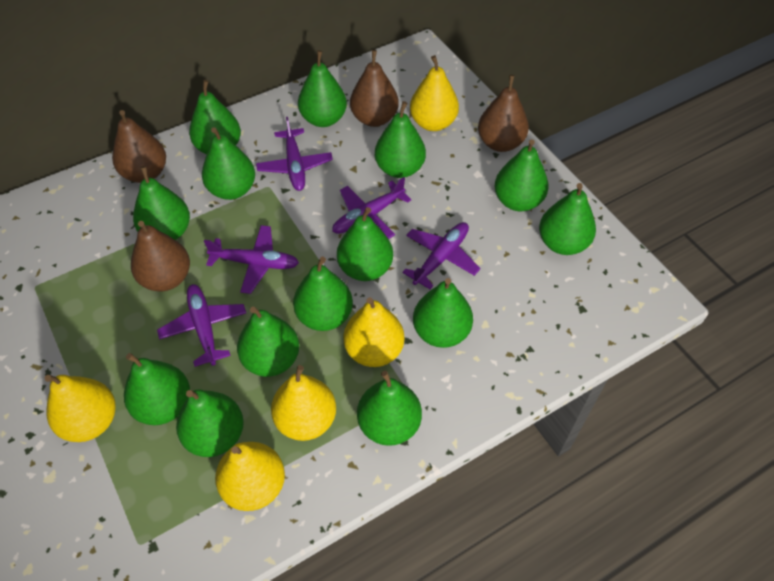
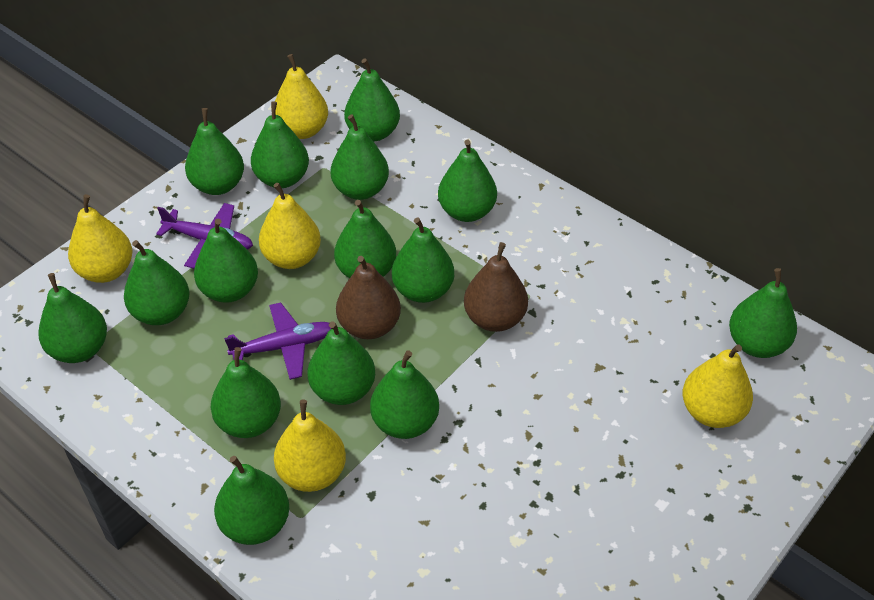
brown pear: 4 -> 2
green pear: 14 -> 15
purple plane: 5 -> 2

